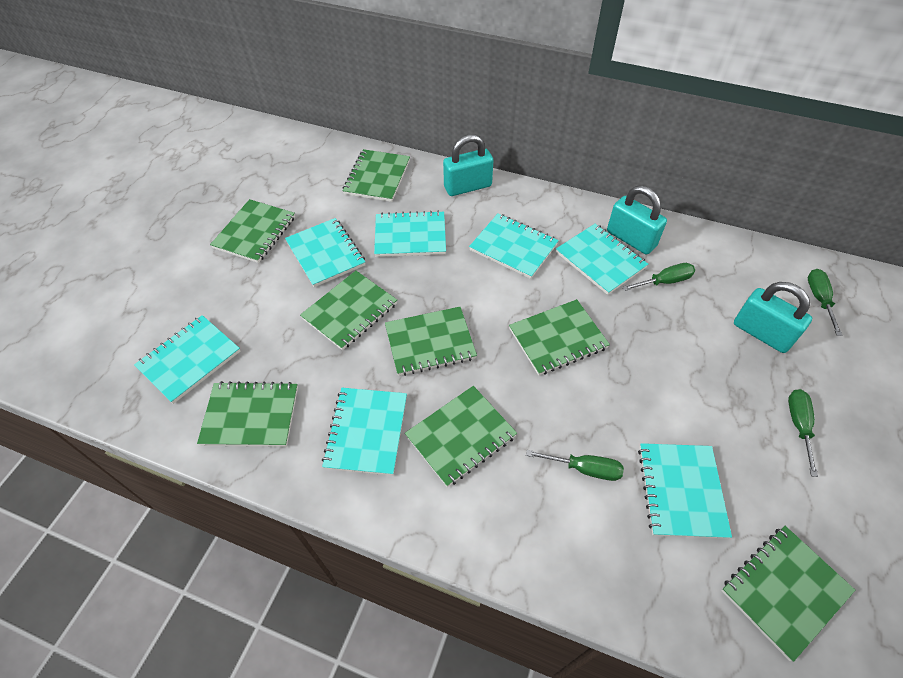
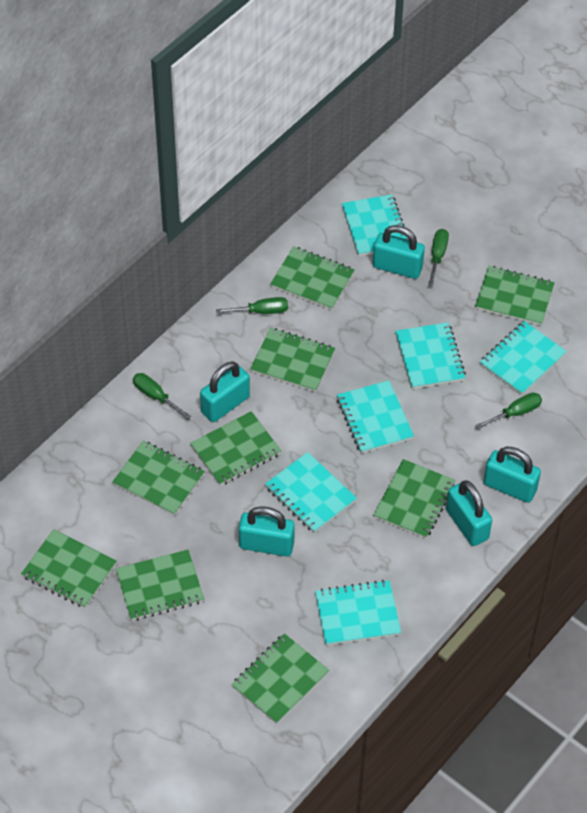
green notebook: 8 -> 9
turquoise notebook: 7 -> 6
turquoise padlock: 3 -> 5

